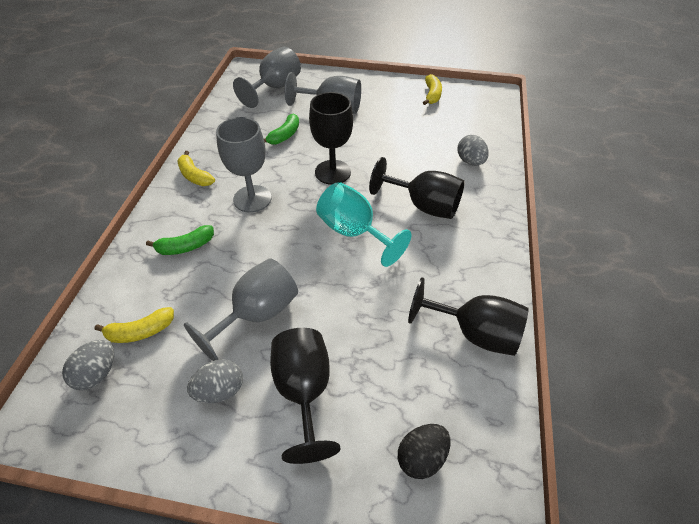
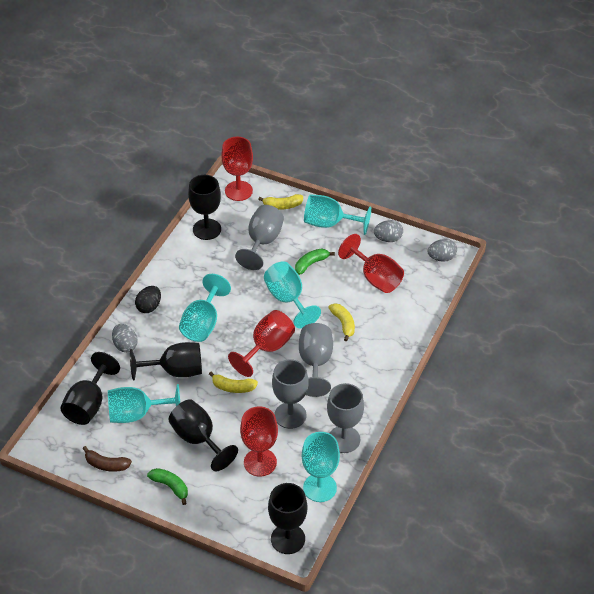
black goblet: 4 -> 5
brown banana: 0 -> 1
red goblet: 0 -> 4
turquoise goblet: 1 -> 5

